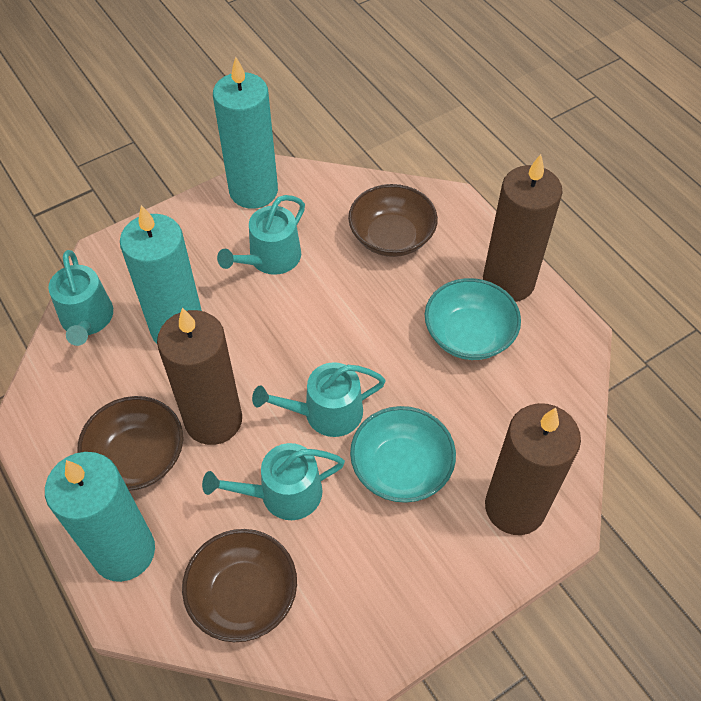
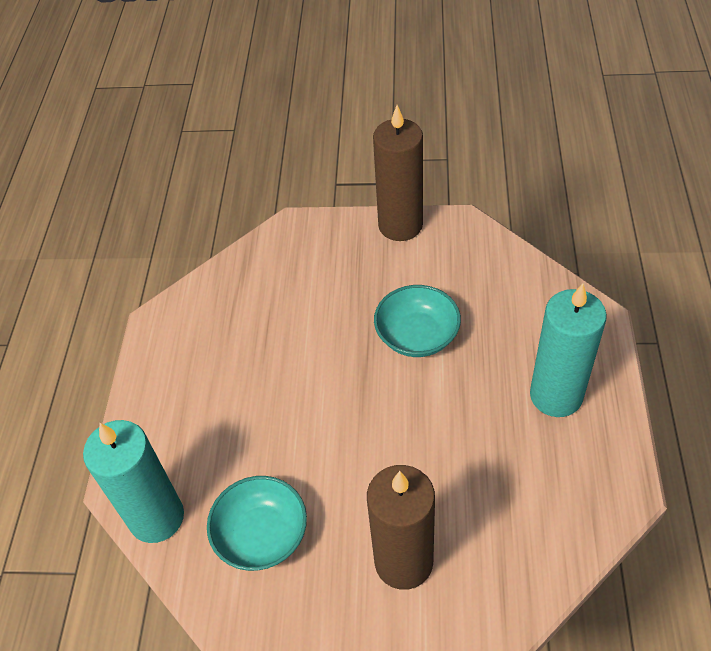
brown bowl: 3 -> 0
brown candle: 3 -> 2
turquoise candle: 3 -> 2
turquoise watering can: 4 -> 0

